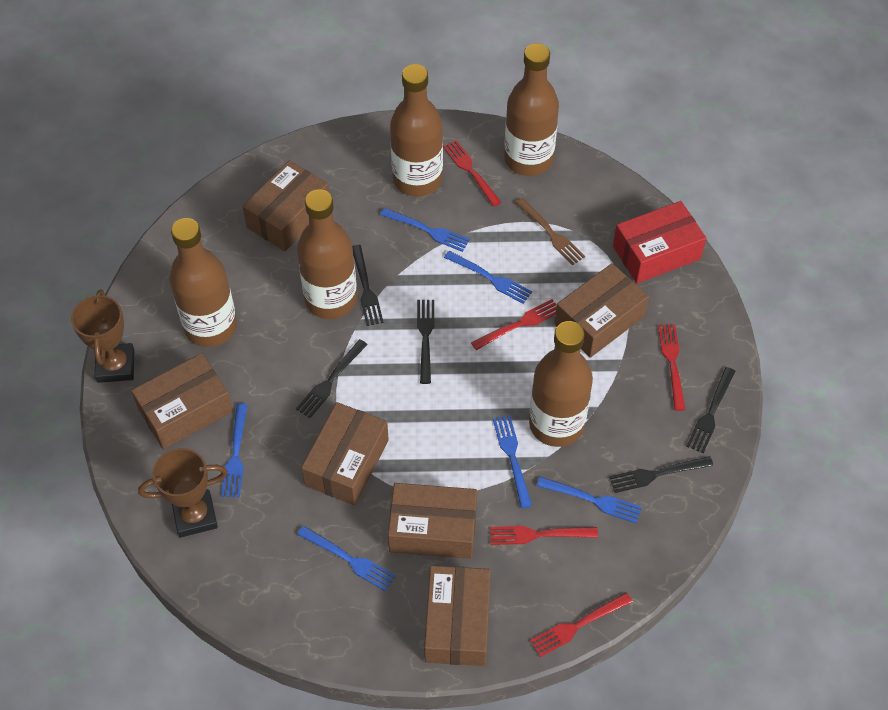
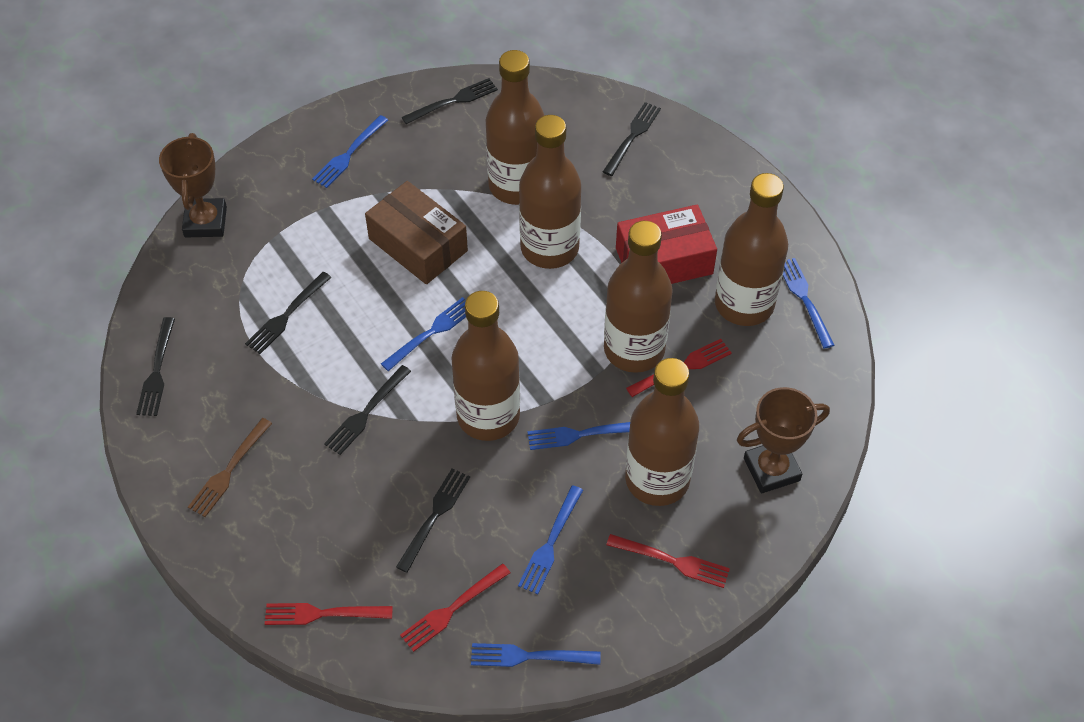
black fork: 5 -> 6
brown bottle: 5 -> 6
brown box: 6 -> 1
red fork: 5 -> 4

